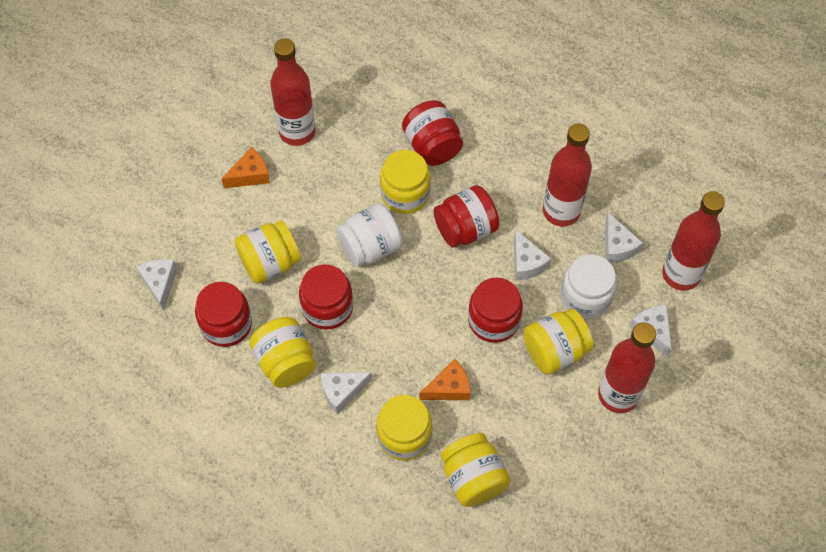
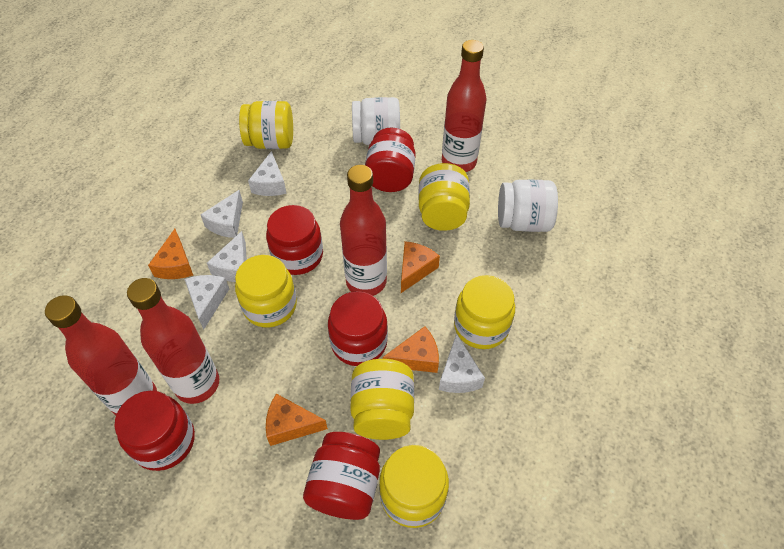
orange cheese: 2 -> 4

